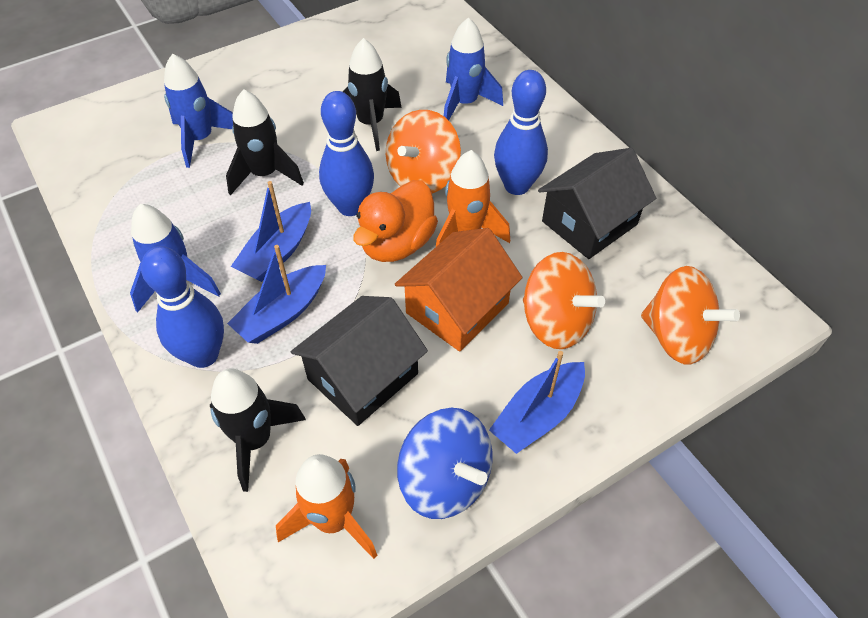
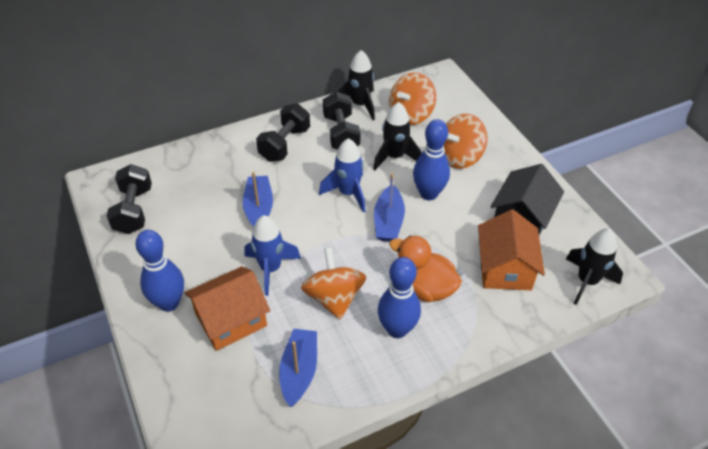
black dumbbell: 0 -> 3
black house: 2 -> 1
blue rocket: 3 -> 2
blue spinning top: 1 -> 0
orange house: 1 -> 2
orange rocket: 2 -> 0

